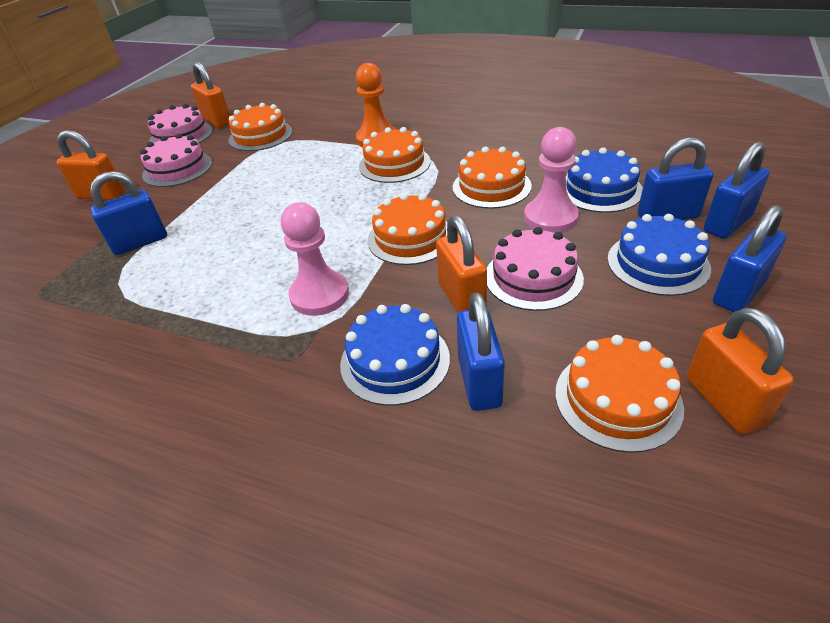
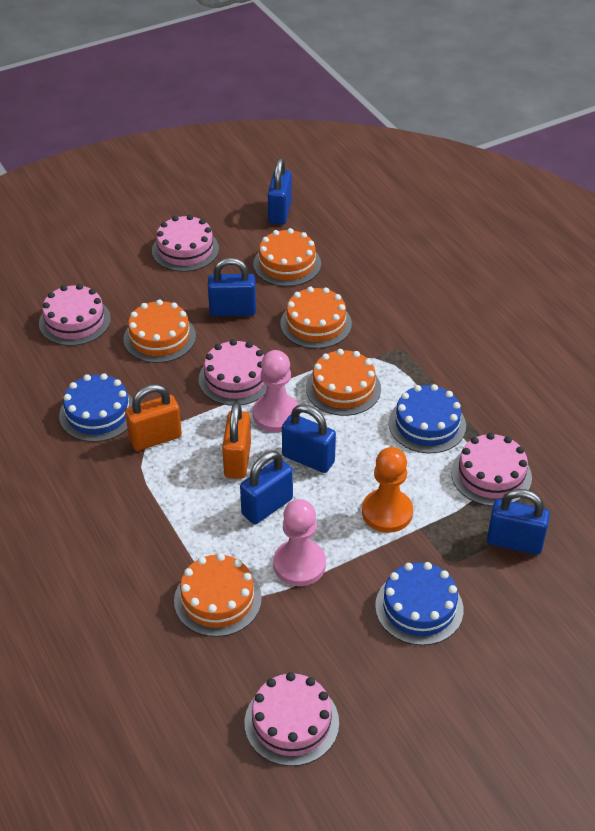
orange padlock: 4 -> 2
pink cake: 3 -> 5

